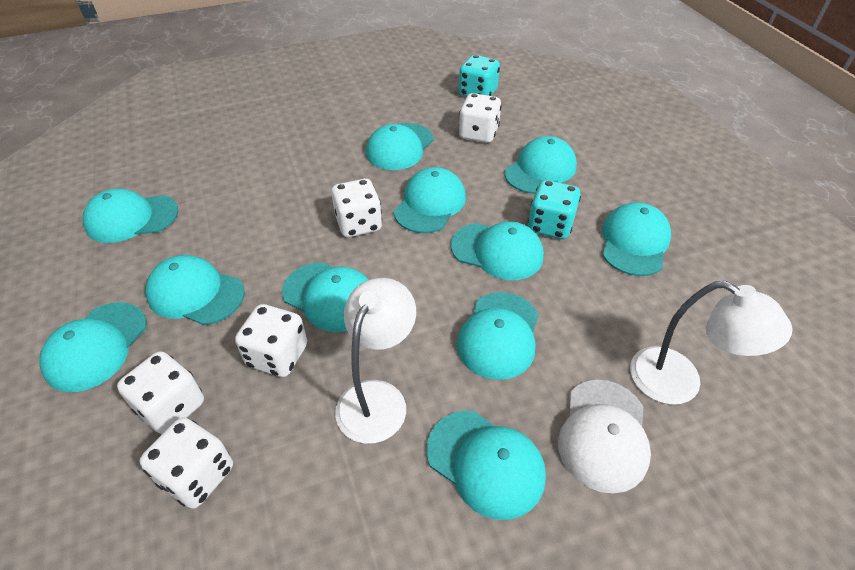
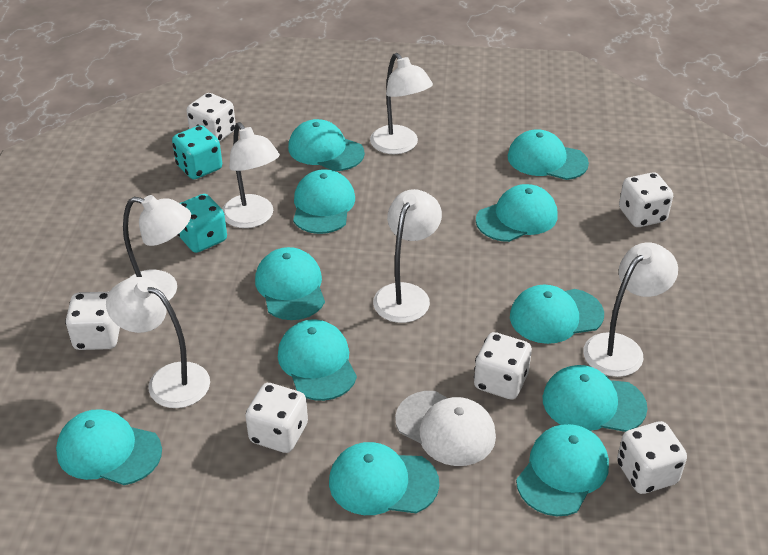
white dice: 5 -> 6
white lamp: 2 -> 6

